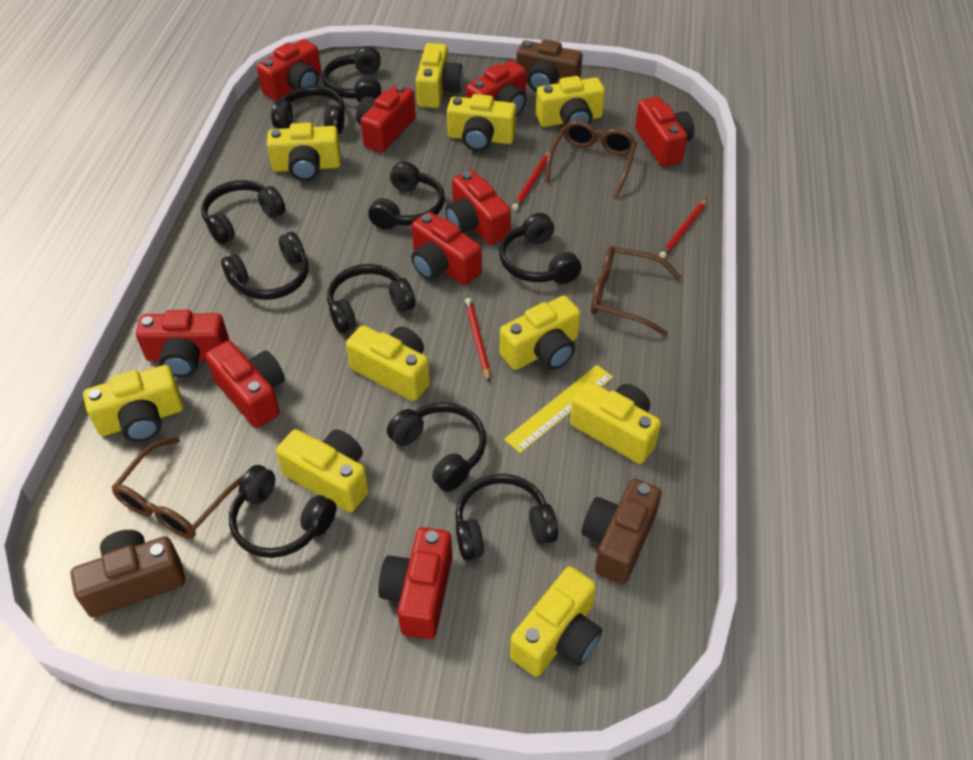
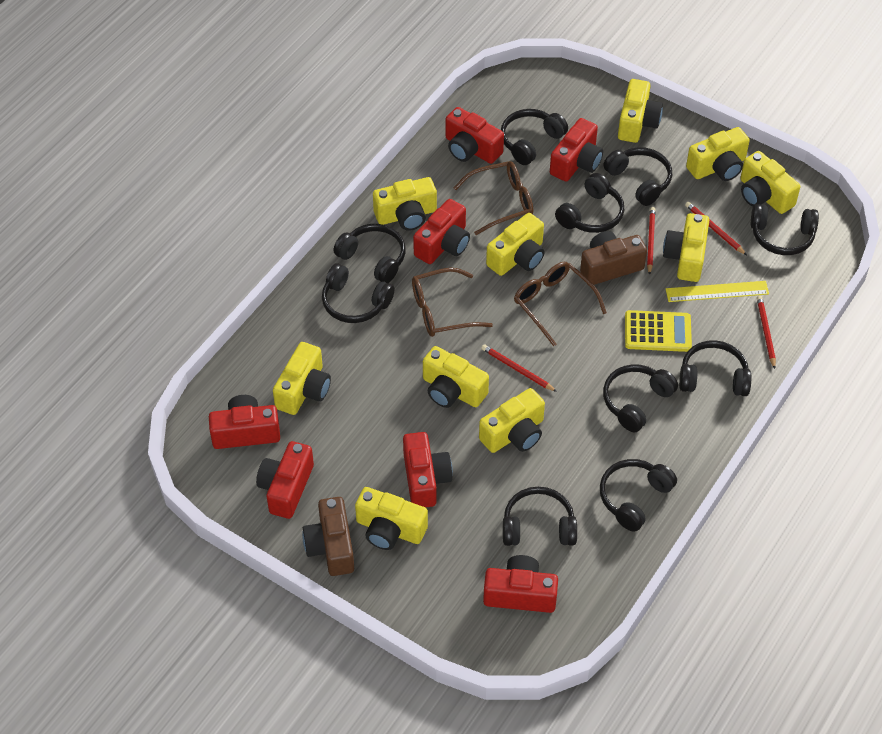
brown camera: 3 -> 2
red camera: 9 -> 7
red pencil: 3 -> 4
yellow calculator: 0 -> 1

